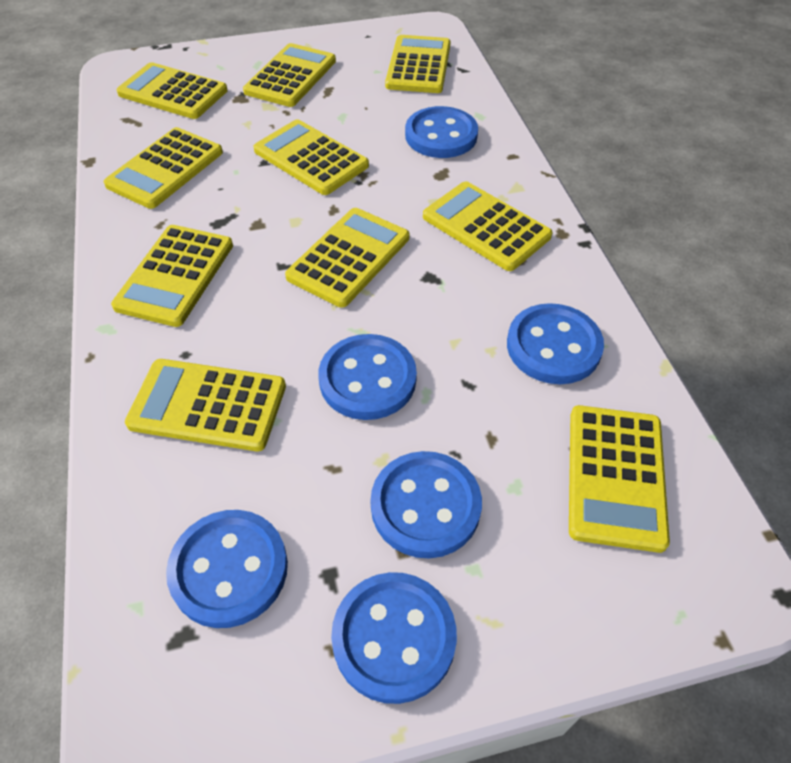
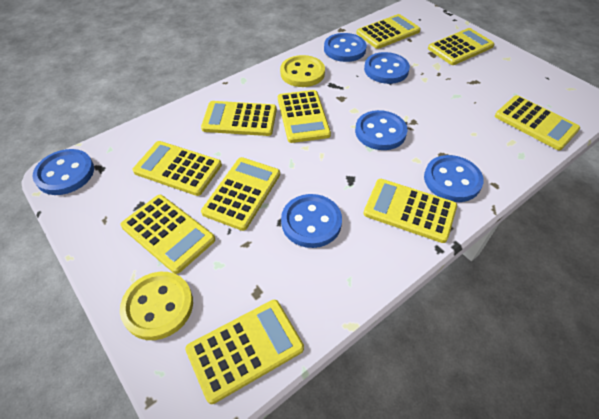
yellow button: 0 -> 2

